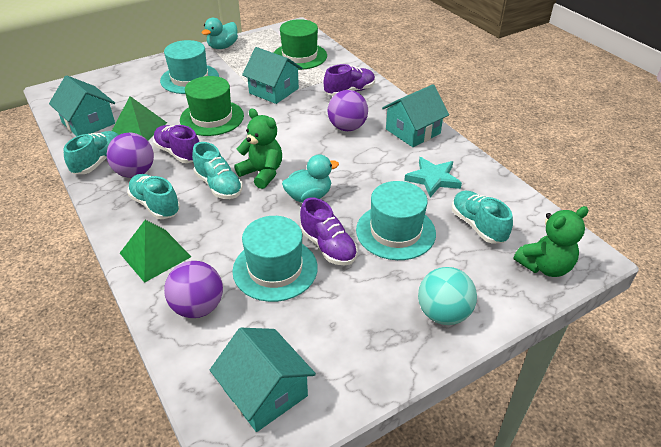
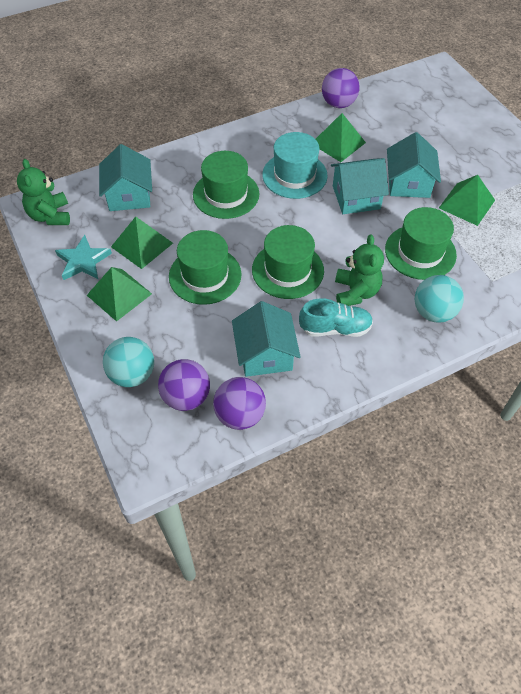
green hat: 2 -> 4
green pyramid: 2 -> 4
purple shoe: 3 -> 0
turquoise ball: 1 -> 2
turquoise duck: 2 -> 0
turquoise hat: 3 -> 1
turquoise shoe: 4 -> 1

